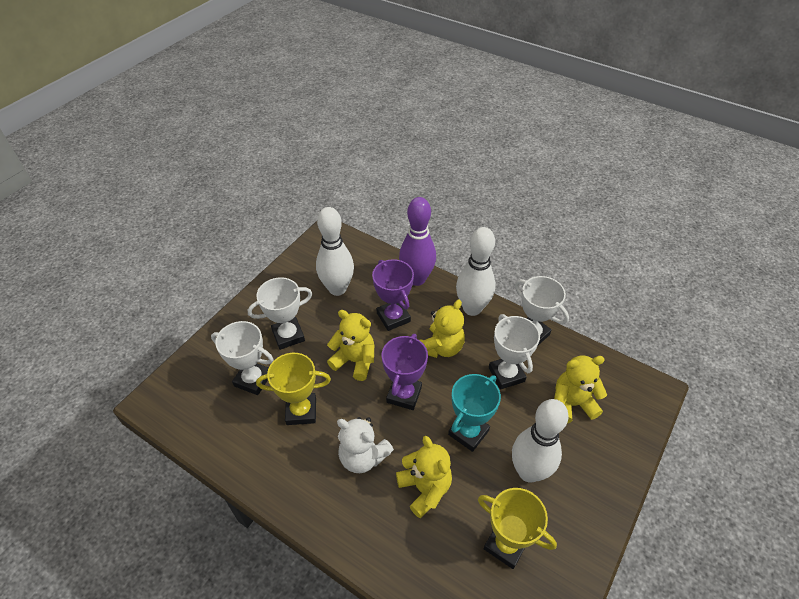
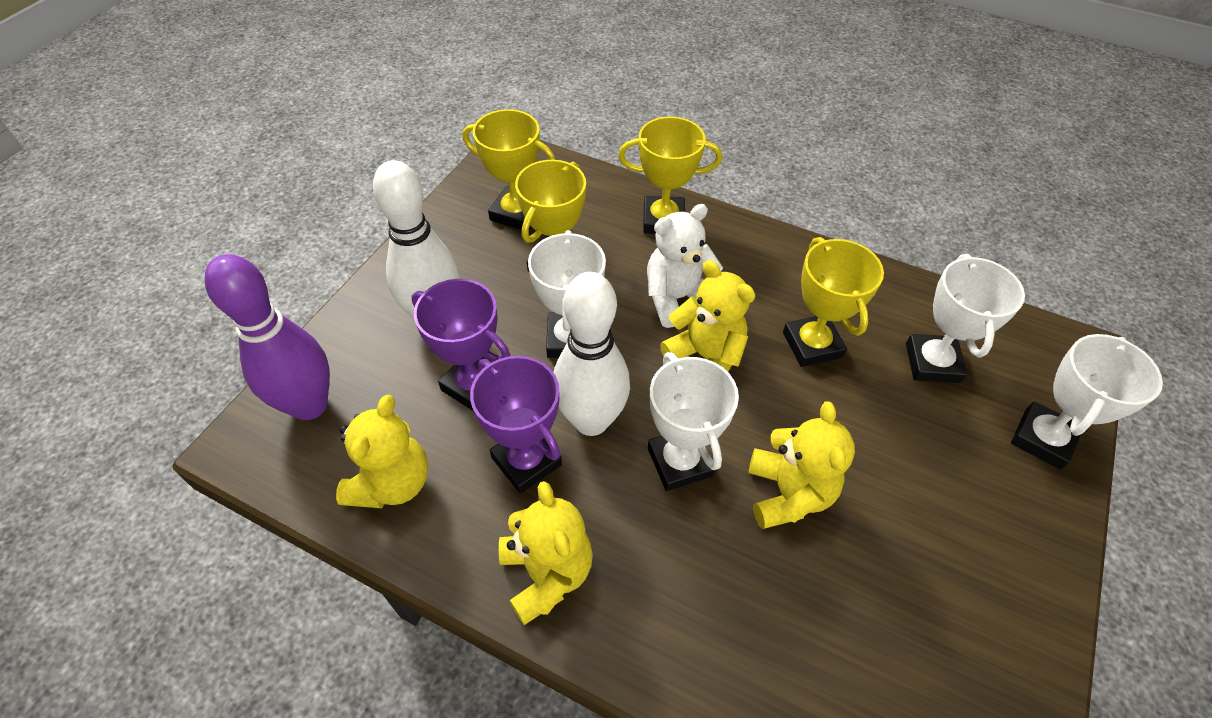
turquoise trophy: 1 -> 0
white bowling pin: 3 -> 2
yellow trophy: 2 -> 4

